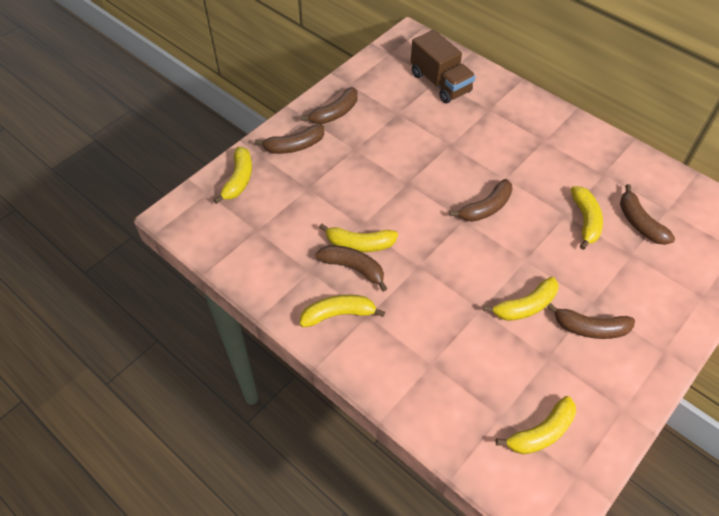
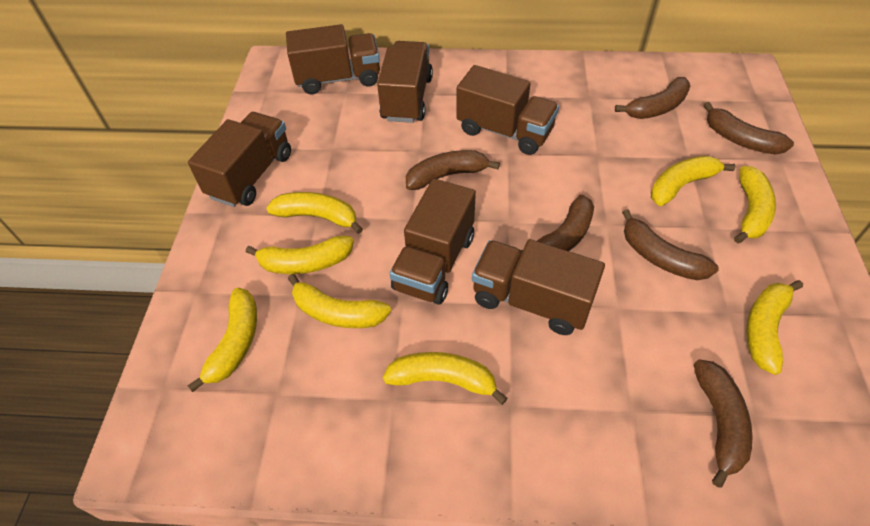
brown truck: 1 -> 6
yellow banana: 6 -> 8

